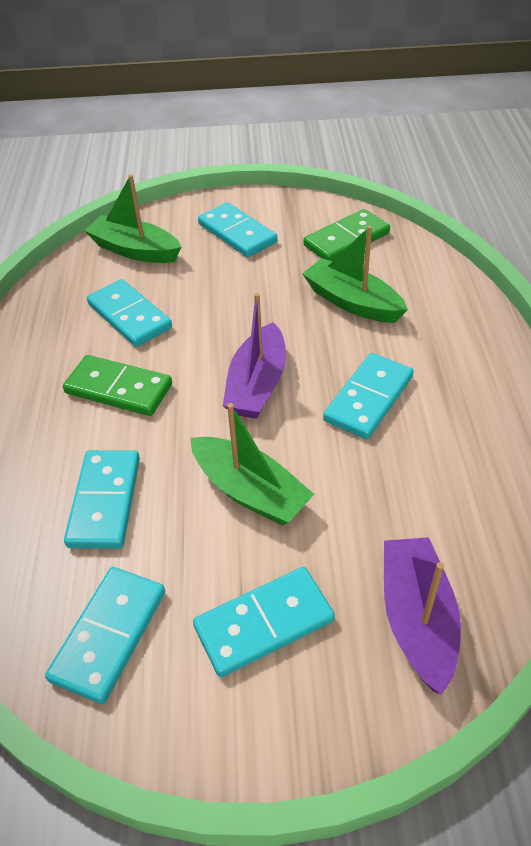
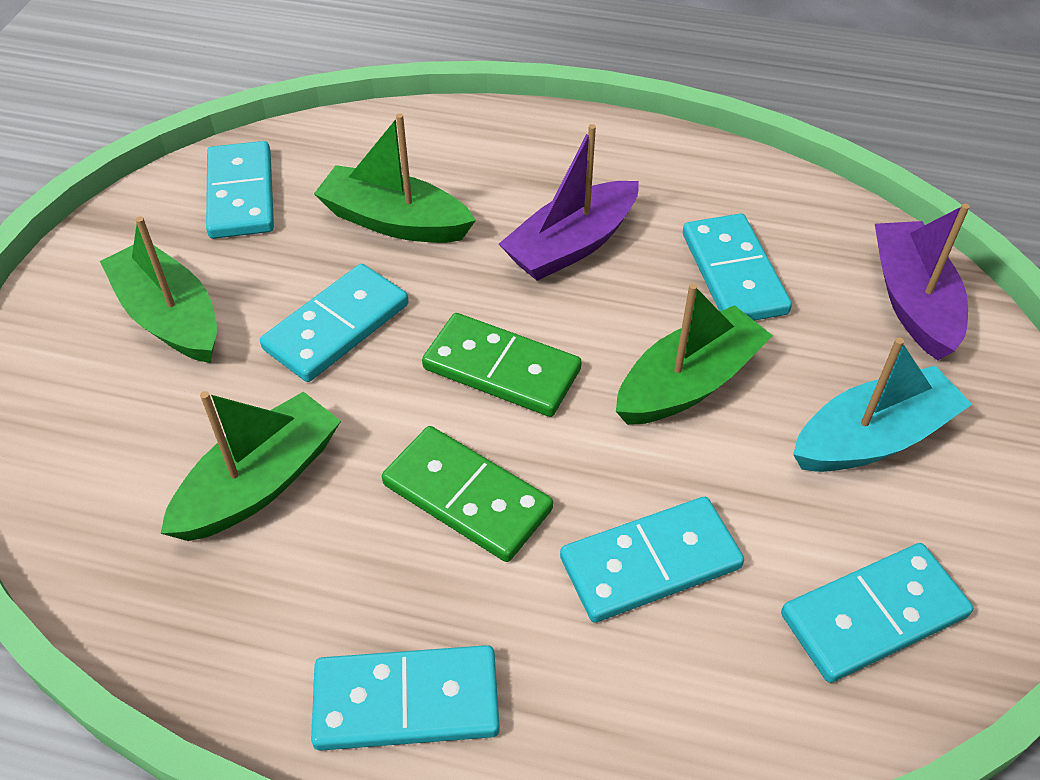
green boat: 3 -> 4
turquoise boat: 0 -> 1

